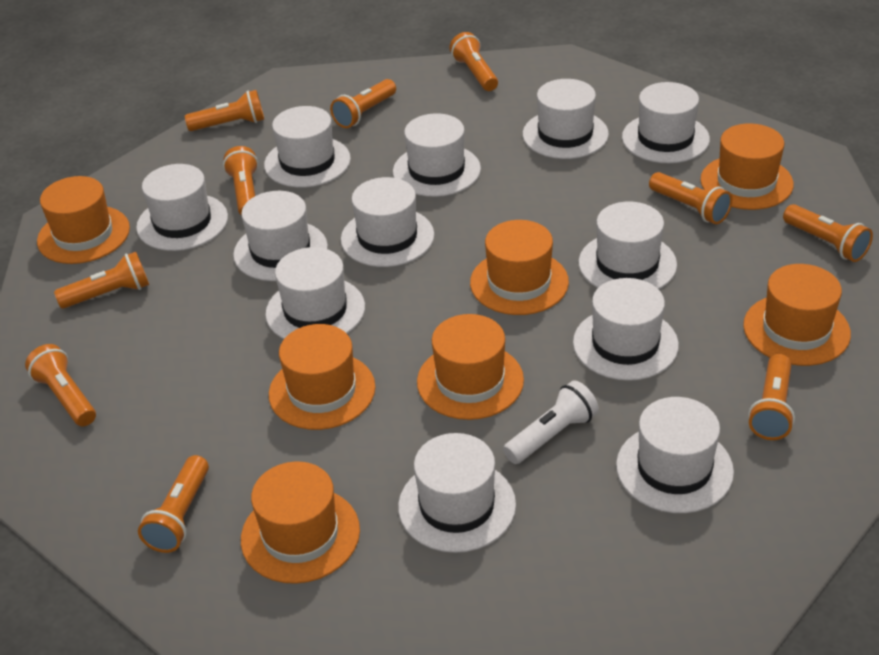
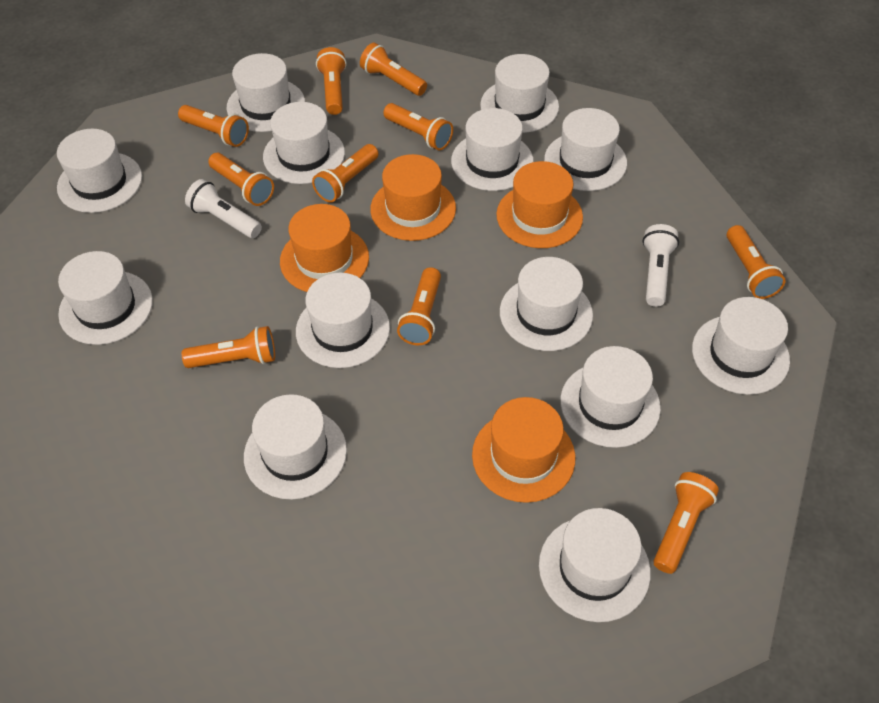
orange hat: 7 -> 4
white flashlight: 1 -> 2
white hat: 12 -> 13

